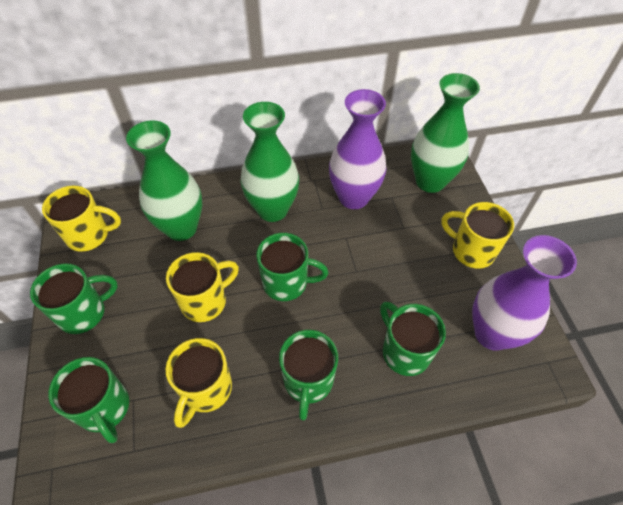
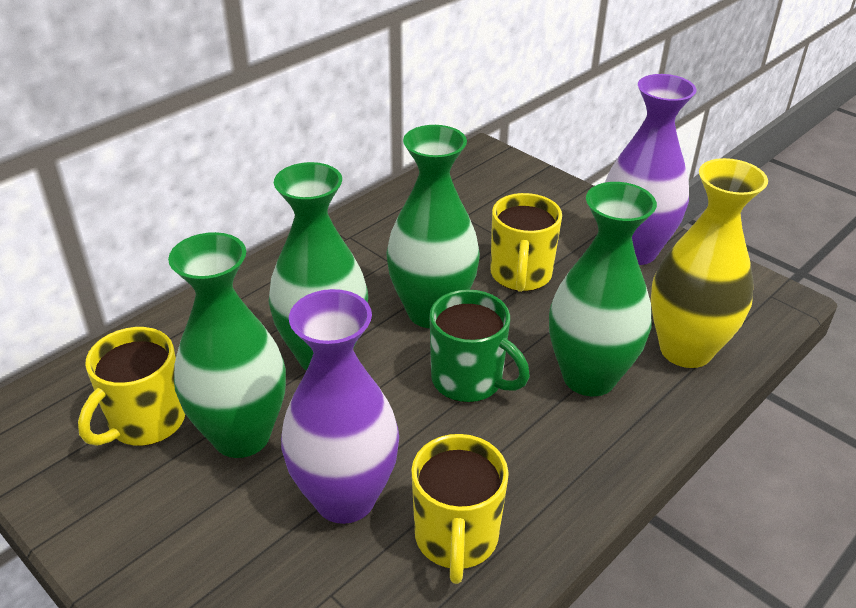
green mug: 5 -> 1
green vase: 3 -> 4
yellow mug: 4 -> 3
yellow vase: 0 -> 1

